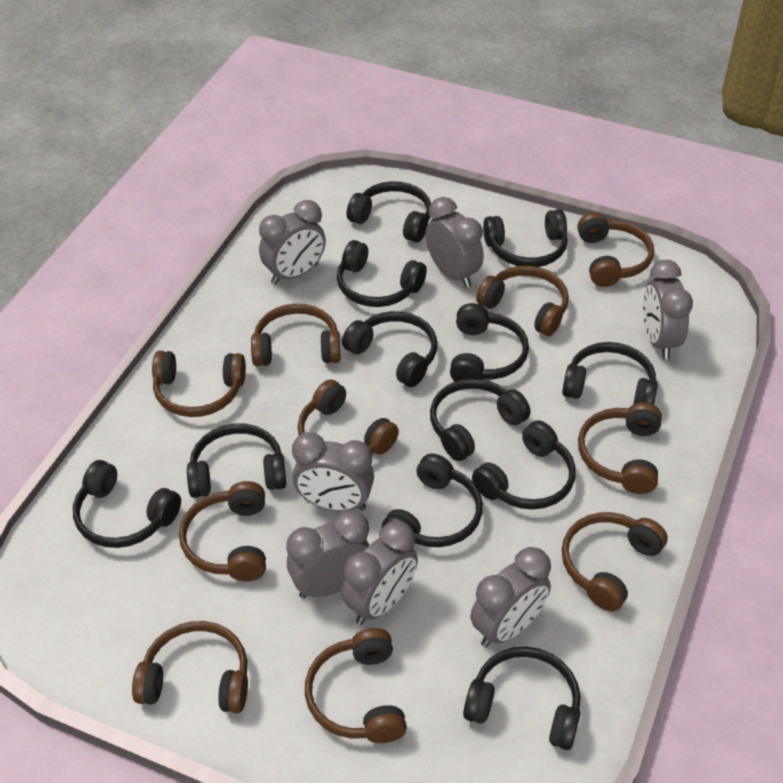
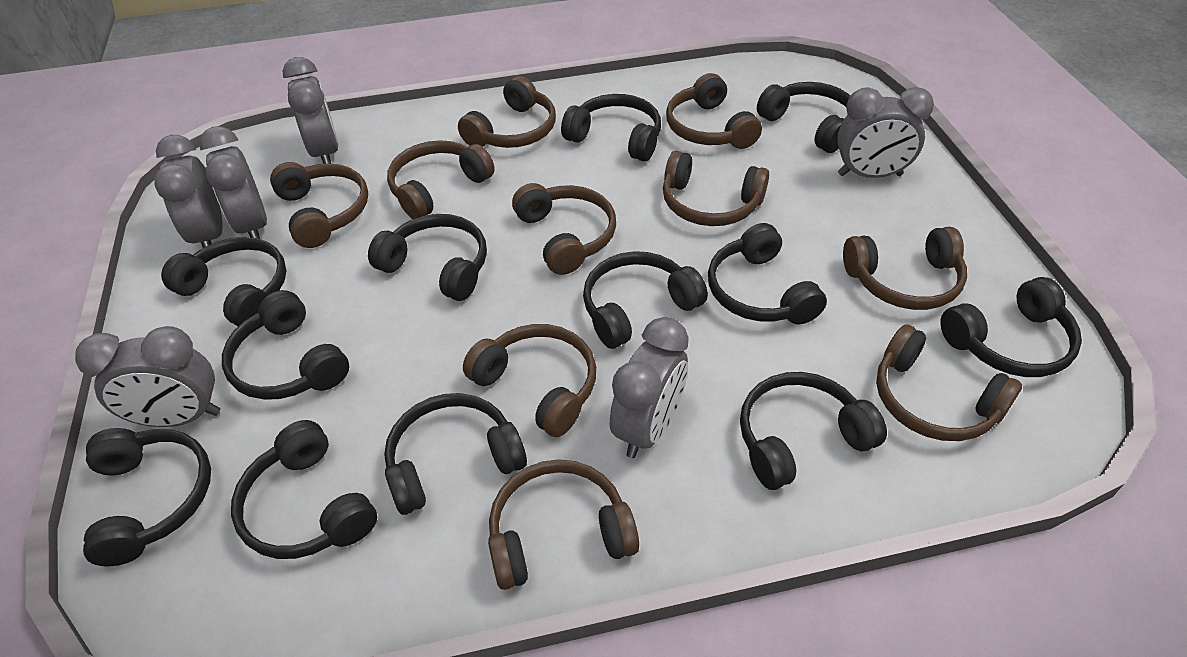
grey clock: 7 -> 6

